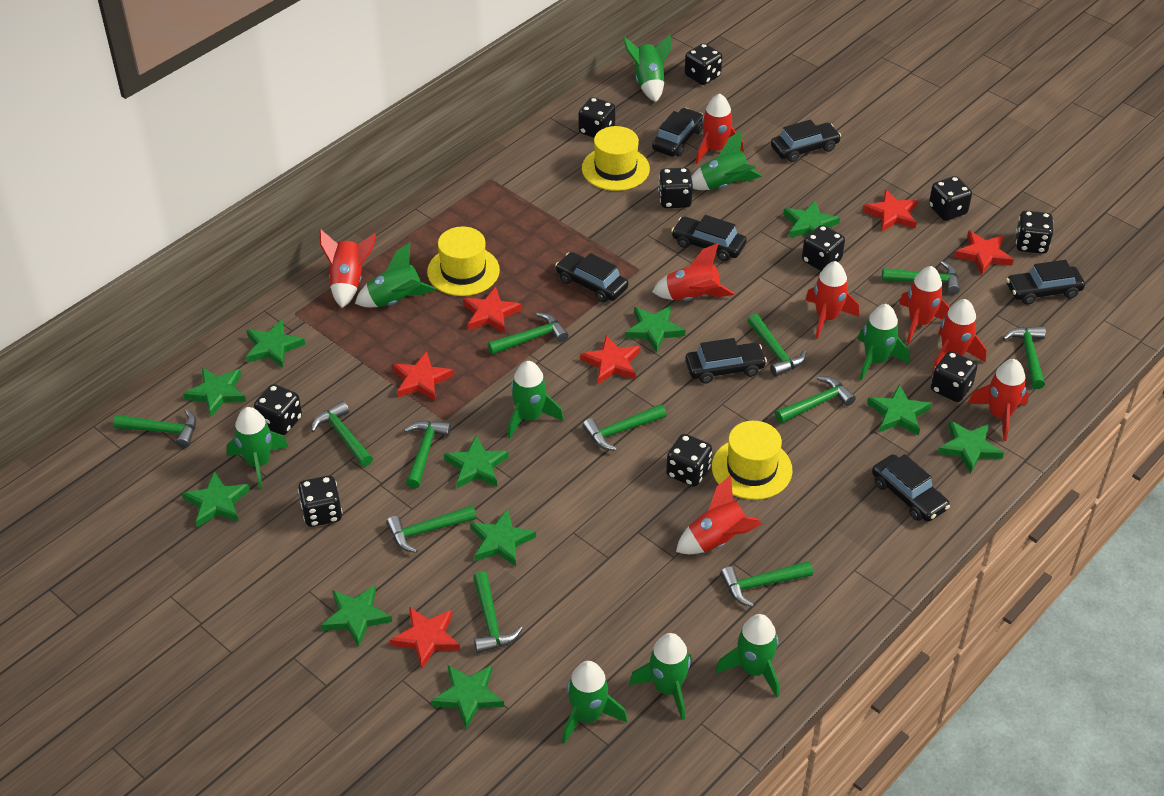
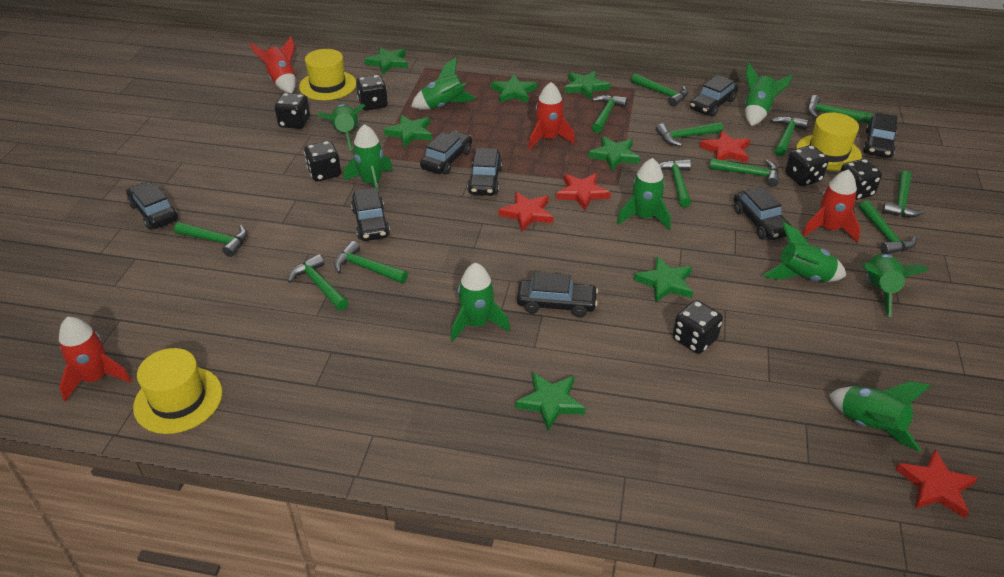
black car: 7 -> 8
black dice: 10 -> 6
green star: 11 -> 7
red rocket: 8 -> 4
red star: 6 -> 4

